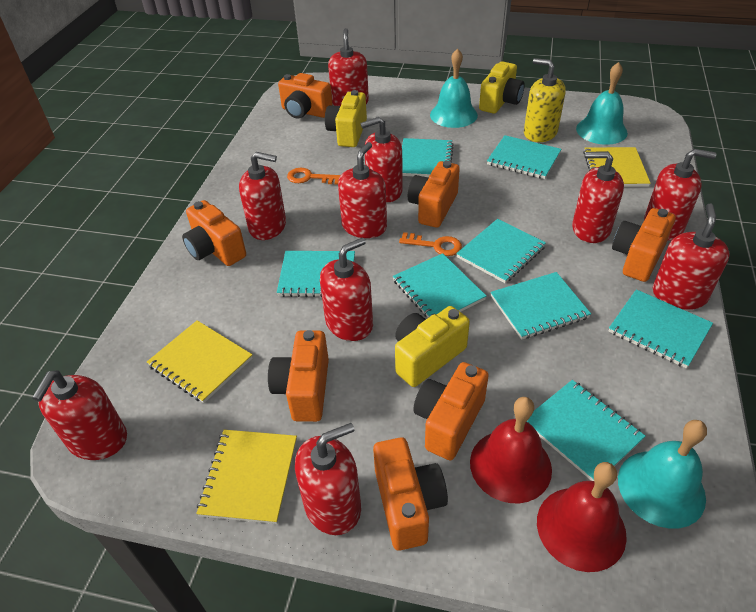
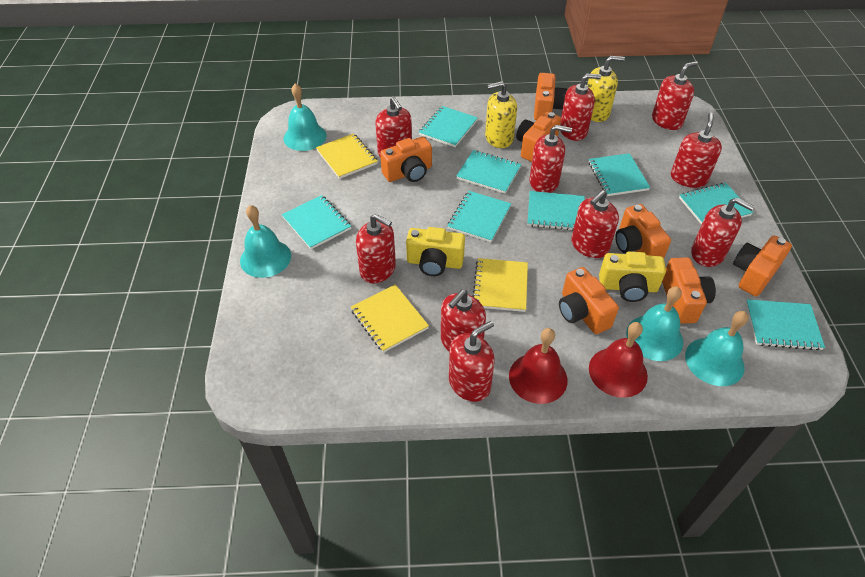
orange key: 2 -> 0
turquoise bell: 3 -> 4
yellow camera: 3 -> 2
yellow soap dispenser: 1 -> 2

